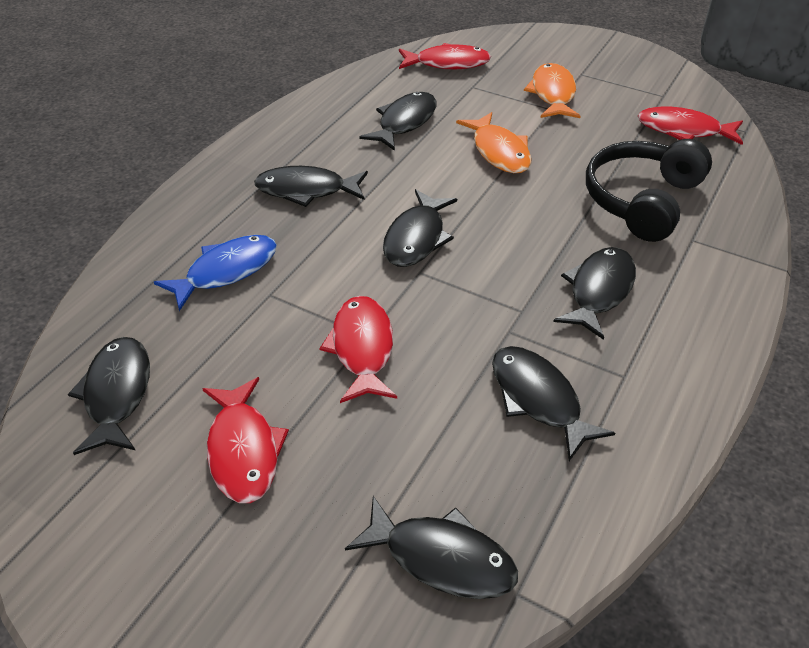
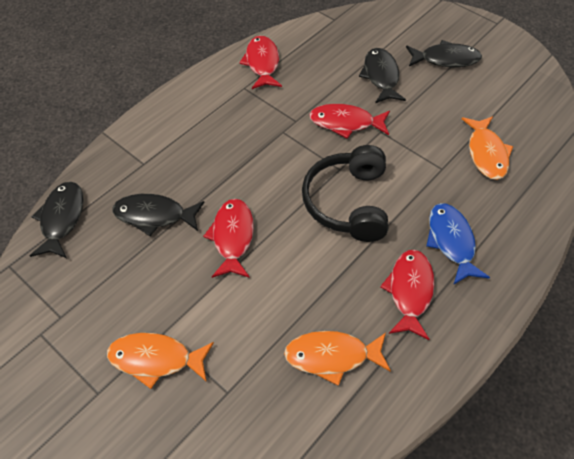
black fish: 7 -> 4
orange fish: 2 -> 3

